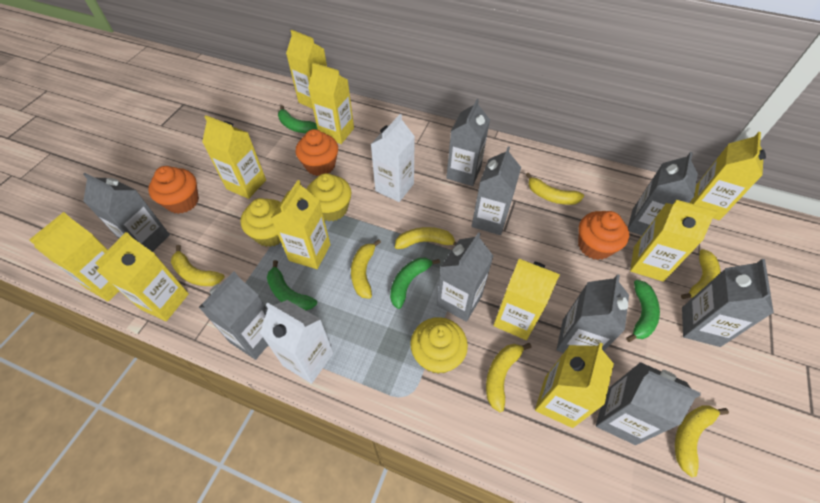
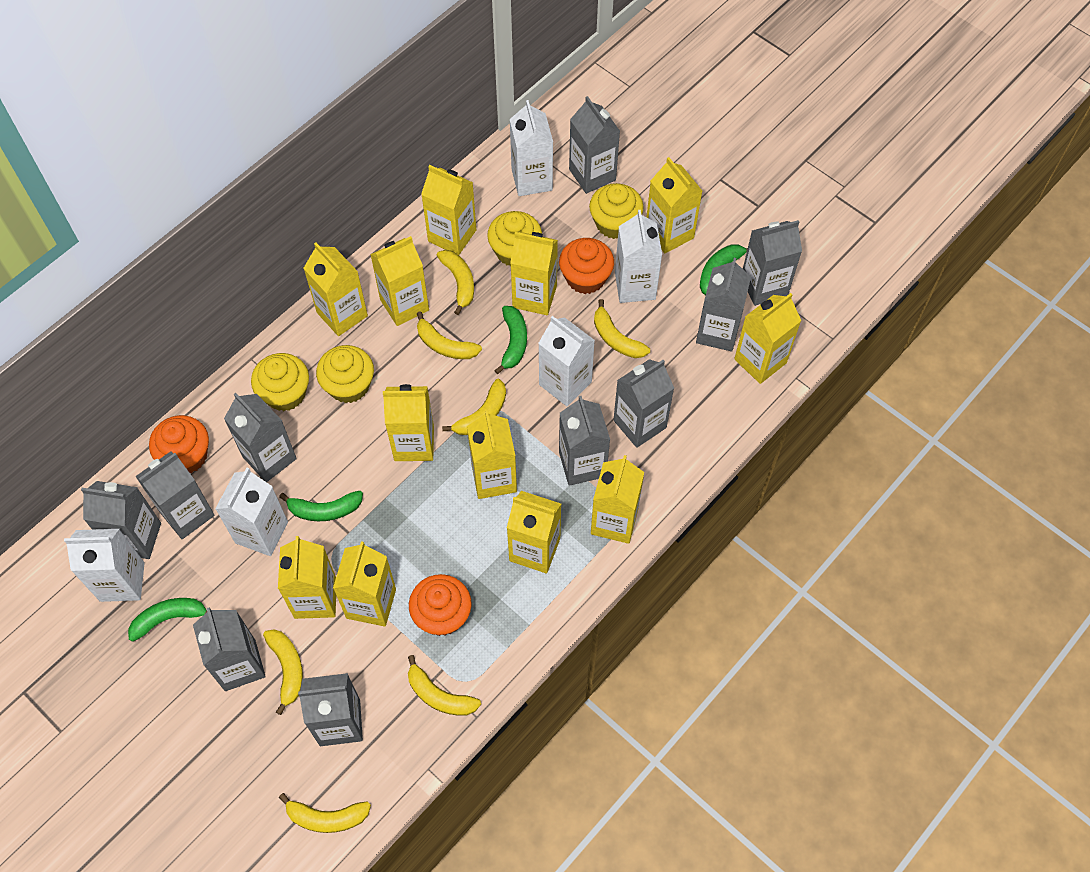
grey carton: 9 -> 10
white carton: 2 -> 5
yellow carton: 10 -> 12
yellow cupcake: 3 -> 4

